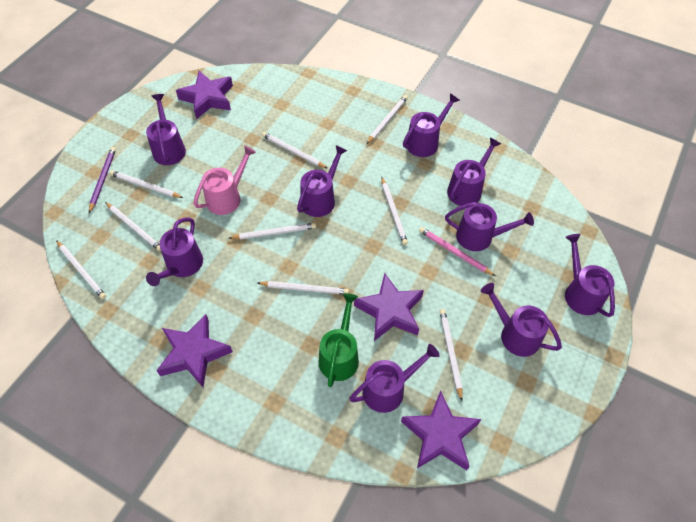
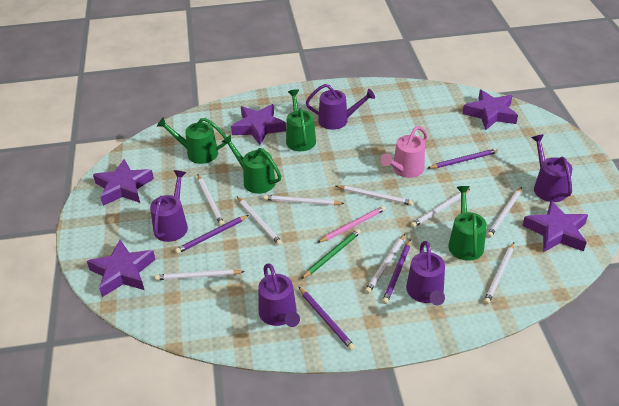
green pencil: 0 -> 1
green watering can: 1 -> 4
purple pencil: 1 -> 4
purple star: 4 -> 5
purple watering can: 9 -> 5

